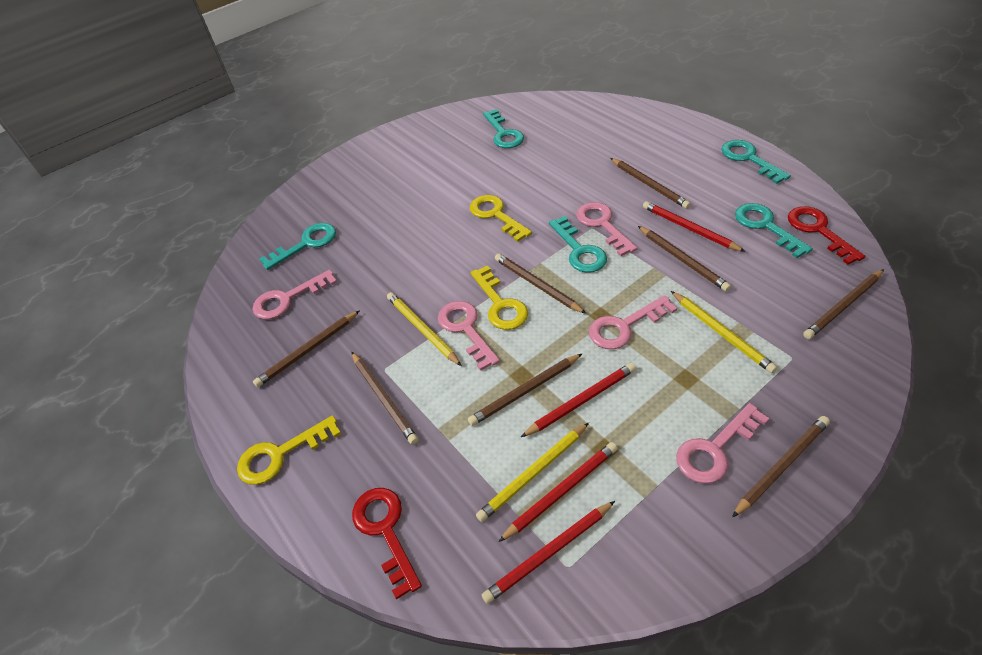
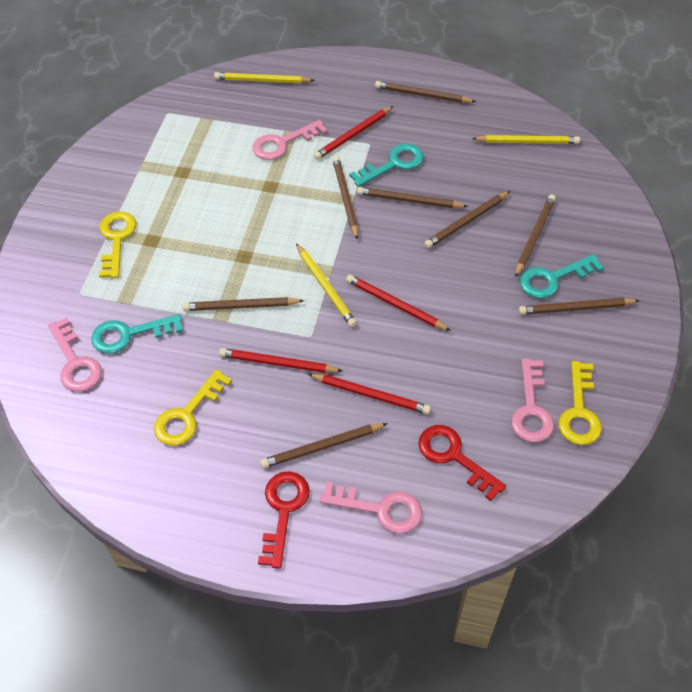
pink key: 5 -> 4
turquoise key: 5 -> 3

